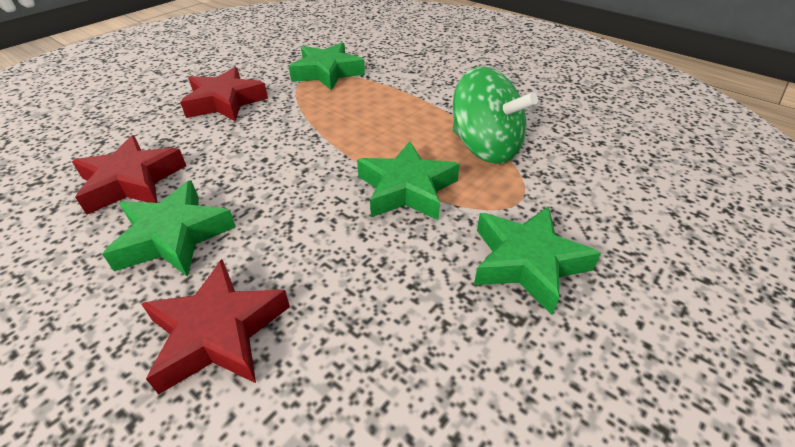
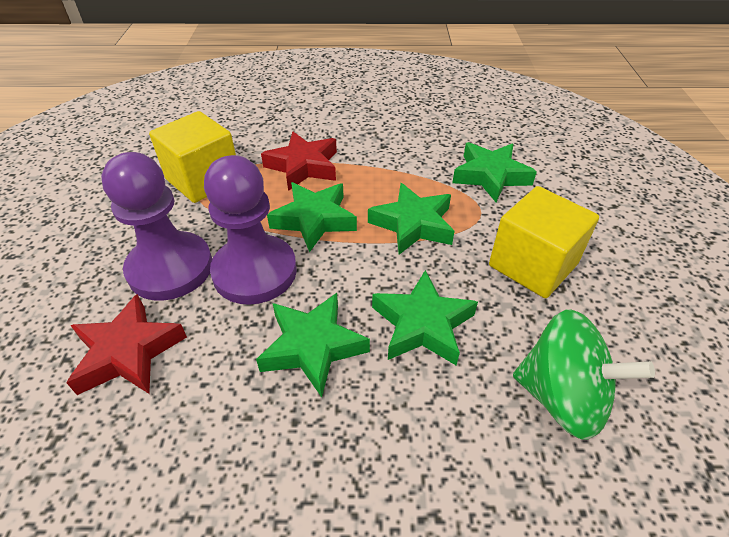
green star: 4 -> 5
purple pawn: 0 -> 2
red star: 3 -> 2
yellow cube: 0 -> 2

